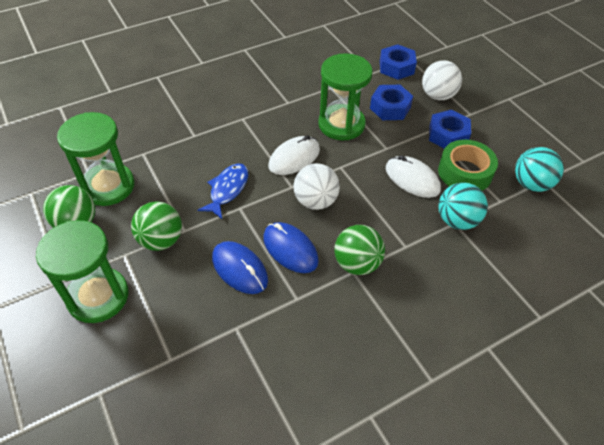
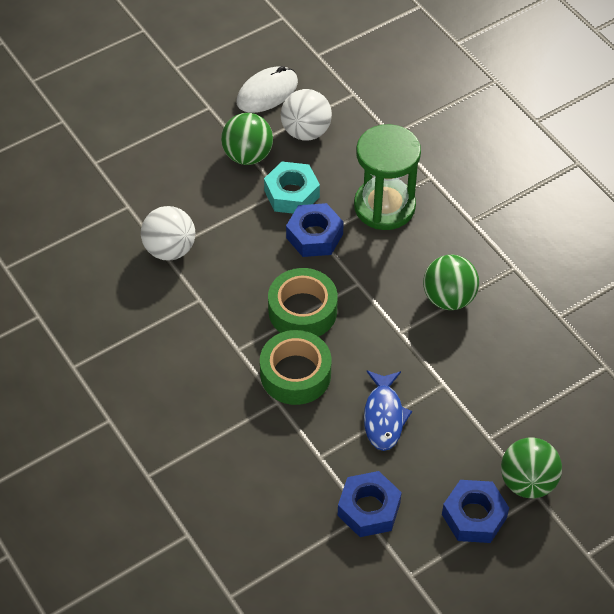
blue mouse: 2 -> 0
green hourglass: 3 -> 1
green tape: 1 -> 2
turquoise ball: 2 -> 0
turquoise nut: 0 -> 1
white mouse: 2 -> 1

